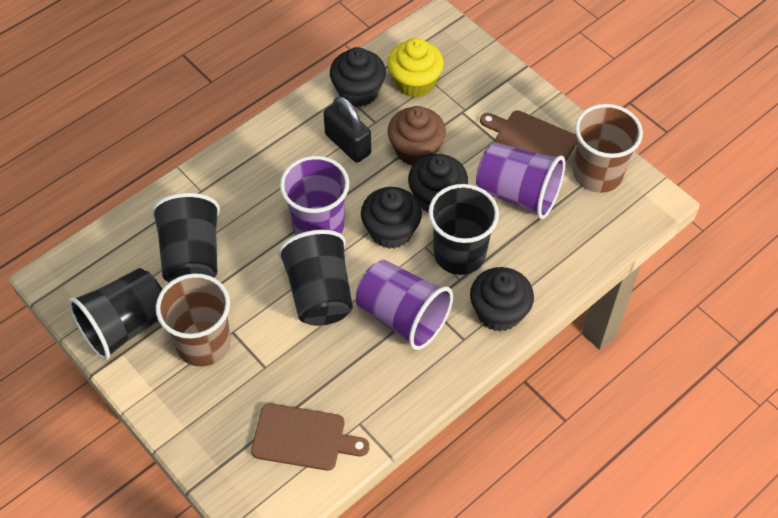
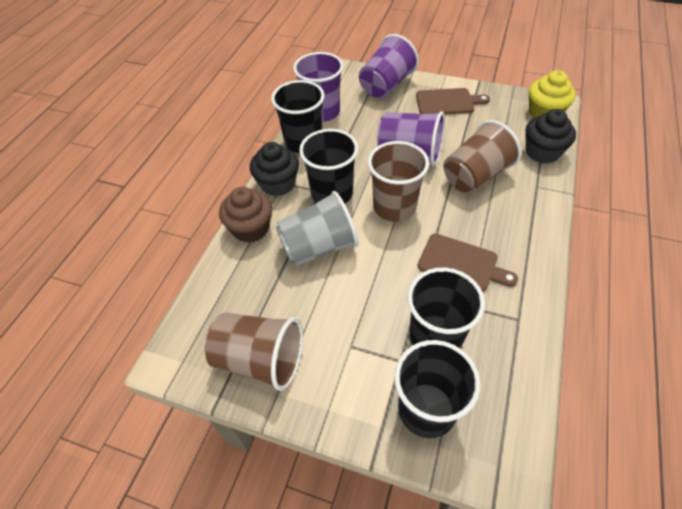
black cupcake: 4 -> 2
black padlock: 1 -> 0
brown cup: 2 -> 3
grey cup: 0 -> 1

